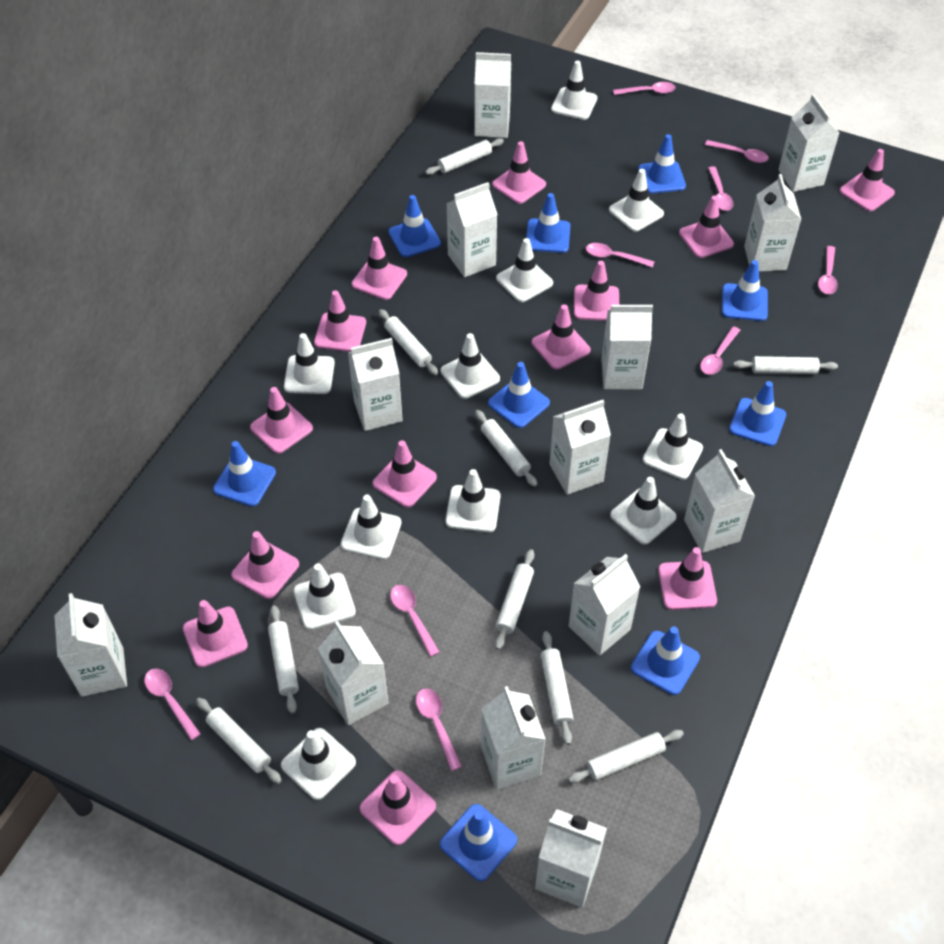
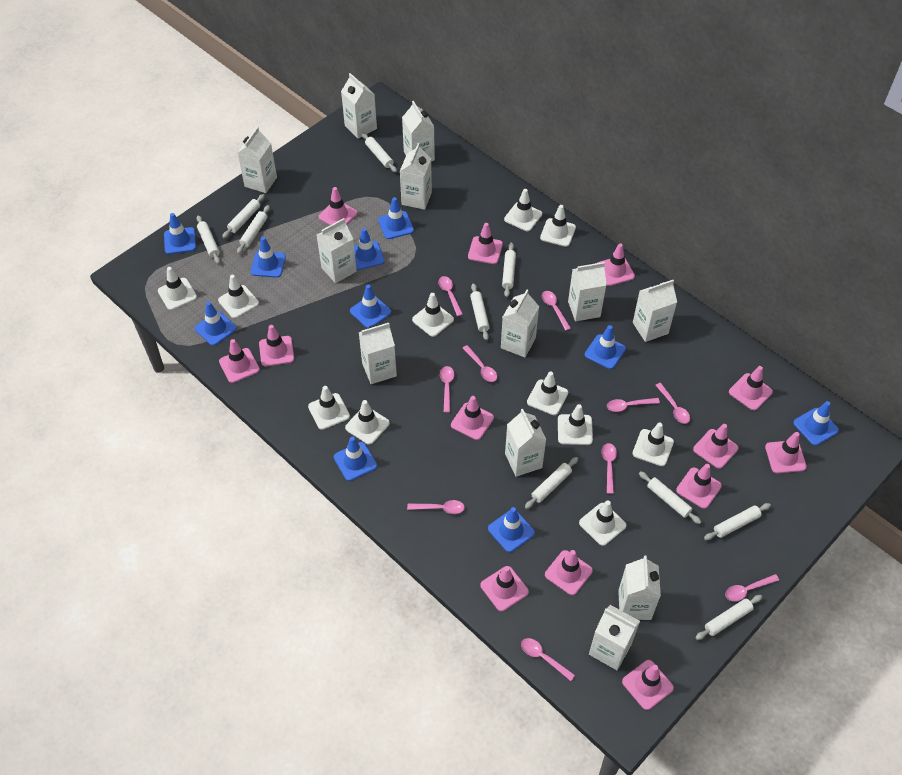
blue traffic cone: 9 -> 10
pink spoon: 9 -> 10
white carton: 13 -> 12
white rolling pin: 9 -> 10

